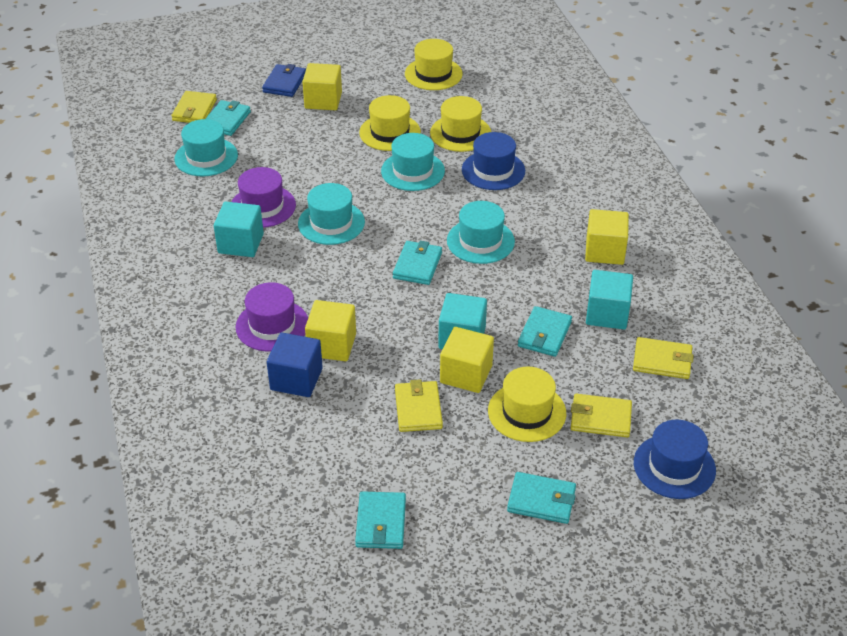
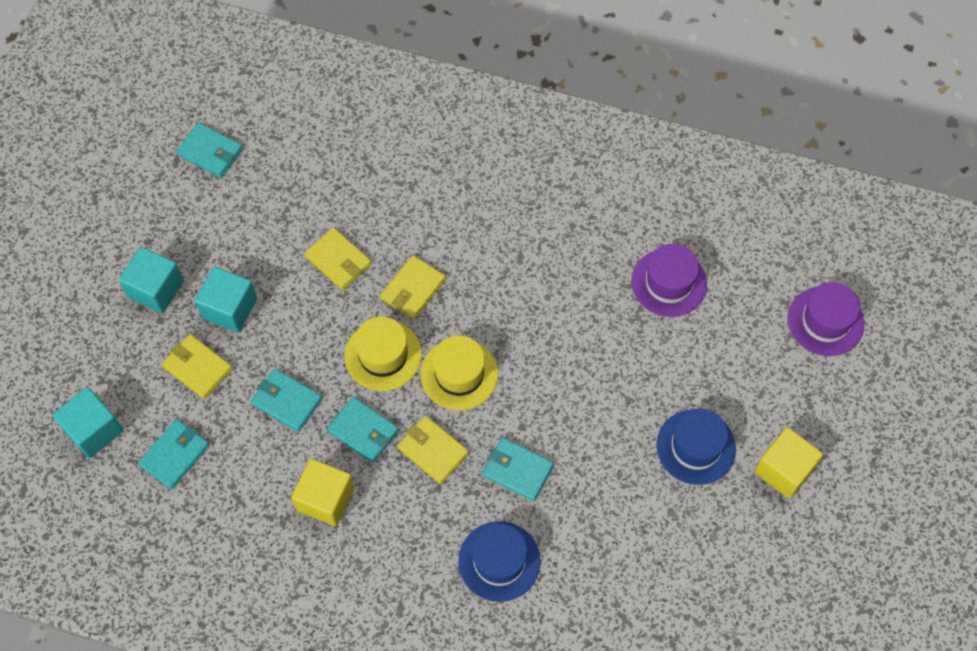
blue cube: 1 -> 0
blue wallet: 1 -> 0
turquoise hat: 4 -> 0
yellow cube: 4 -> 2
yellow hat: 4 -> 2

